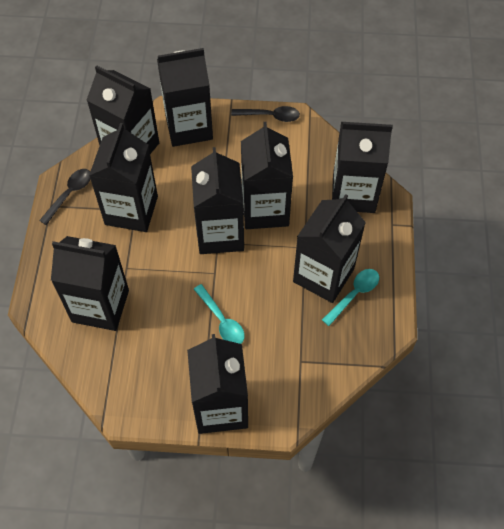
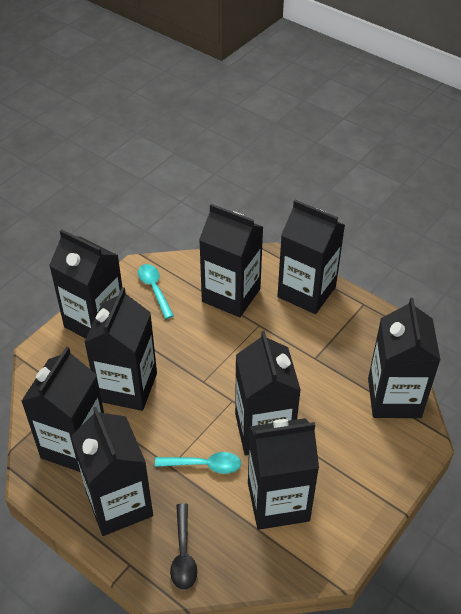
black spoon: 2 -> 1

